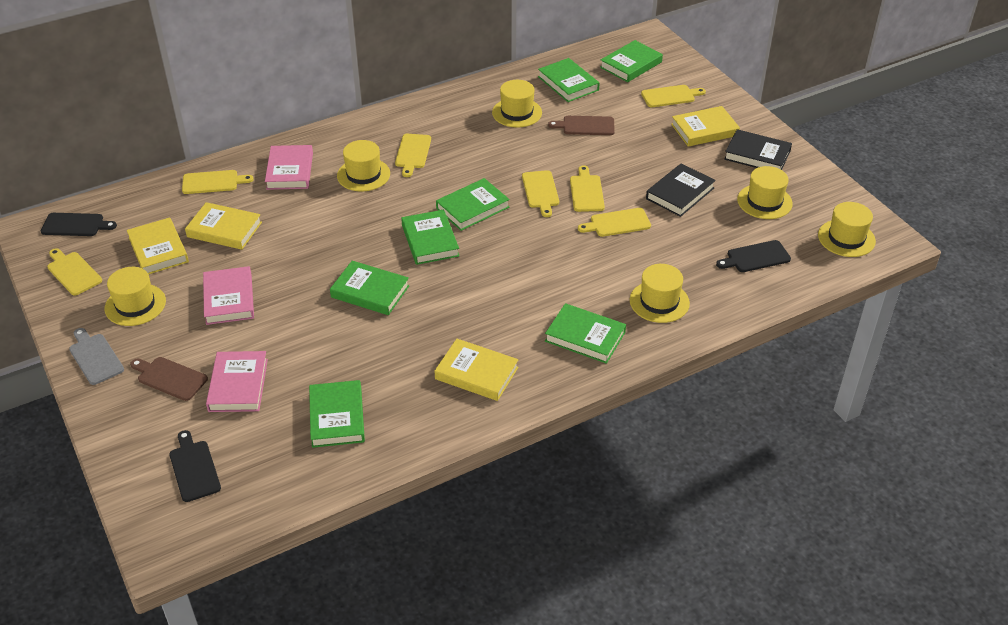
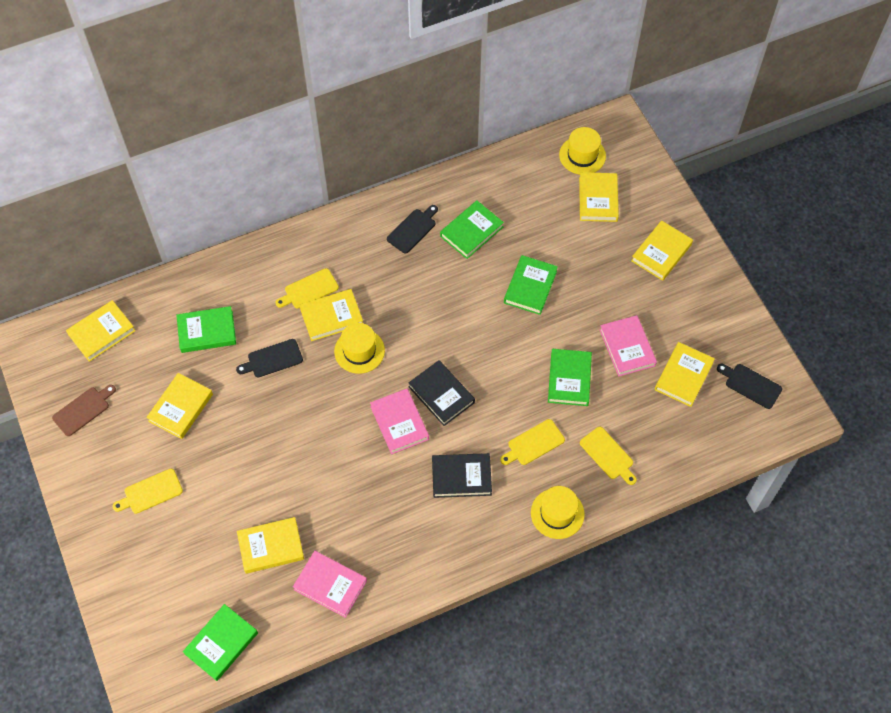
brown cutting board: 2 -> 1
green book: 7 -> 5
grey cutting board: 1 -> 0
yellow book: 4 -> 7
yellow cutting board: 7 -> 4
yellow hat: 6 -> 3

